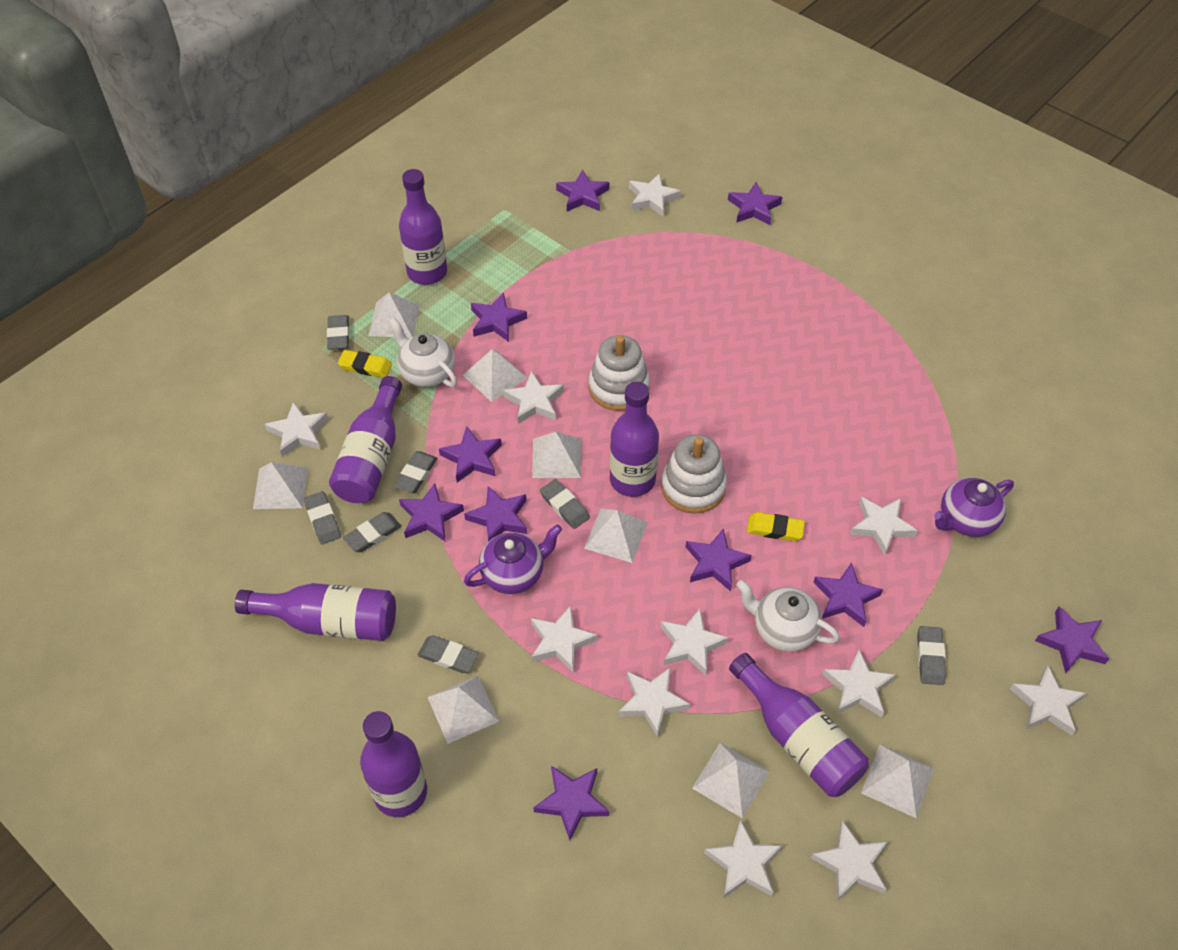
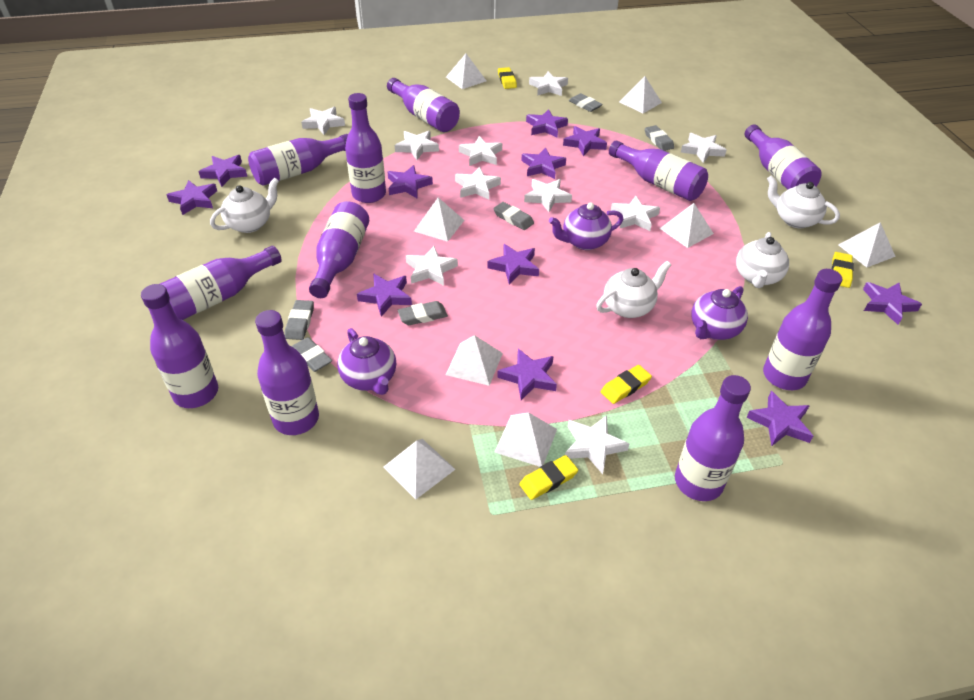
grey eraser: 7 -> 6
purple bottle: 6 -> 11
purple star: 10 -> 11
purple teapot: 2 -> 3
white stacking toy: 2 -> 0
white star: 11 -> 10
white teapot: 2 -> 4
yellow eraser: 2 -> 4

